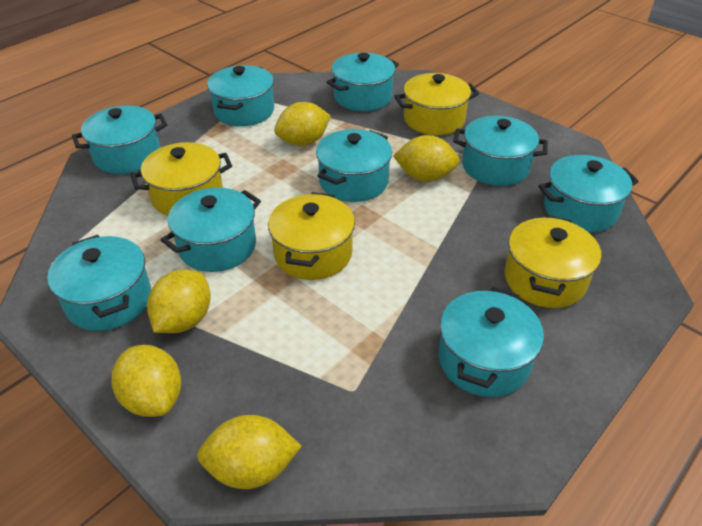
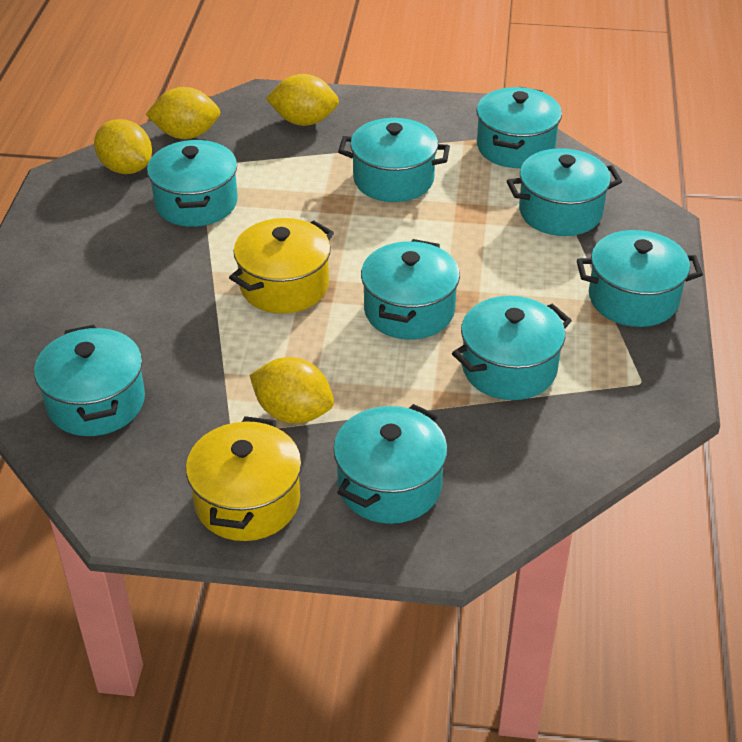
yellow lemon: 5 -> 4
yellow pot: 4 -> 2

